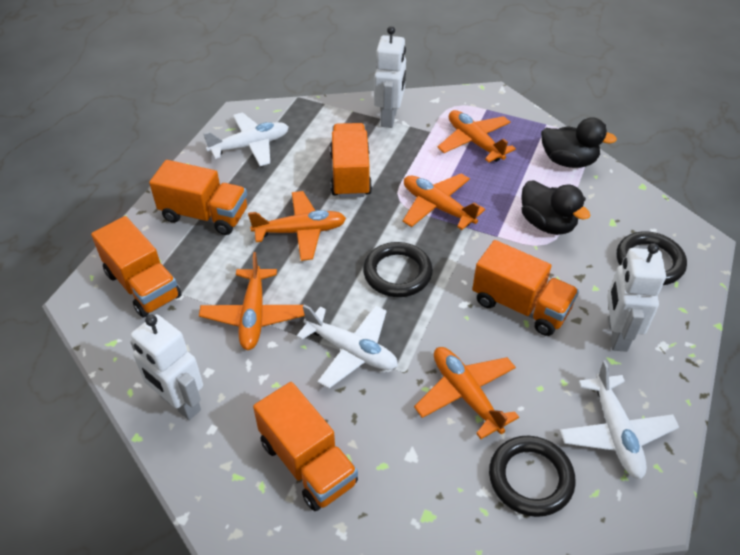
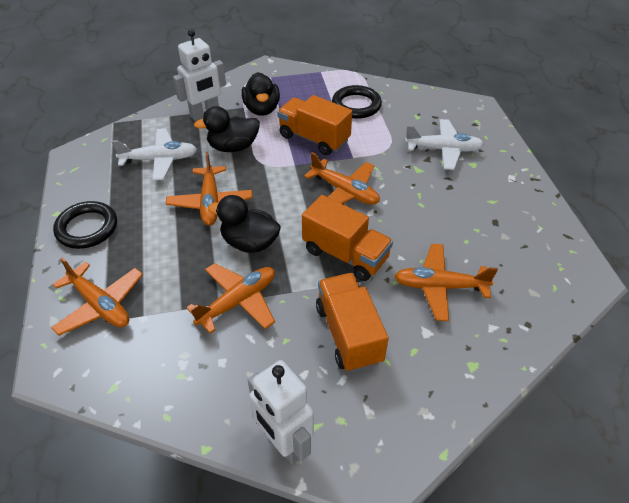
black duck: 2 -> 3
black ring: 3 -> 2
orange truck: 5 -> 3
white plane: 3 -> 2
white robot: 3 -> 2

